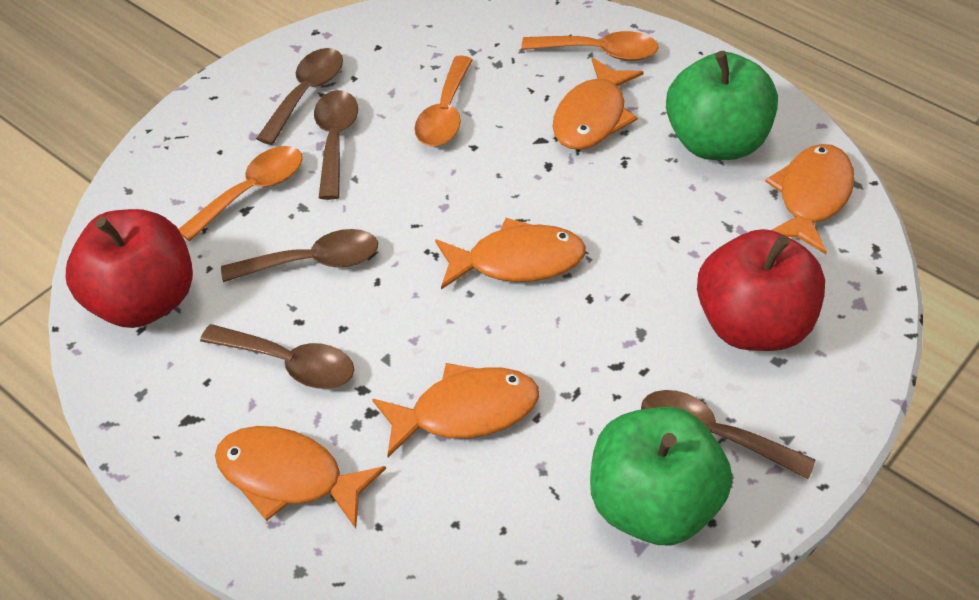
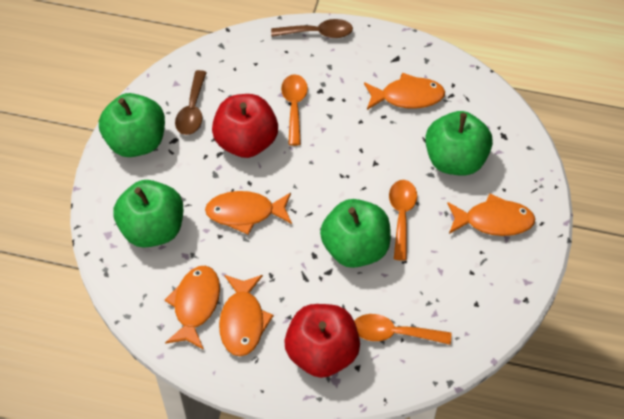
brown spoon: 5 -> 2
green apple: 2 -> 4

